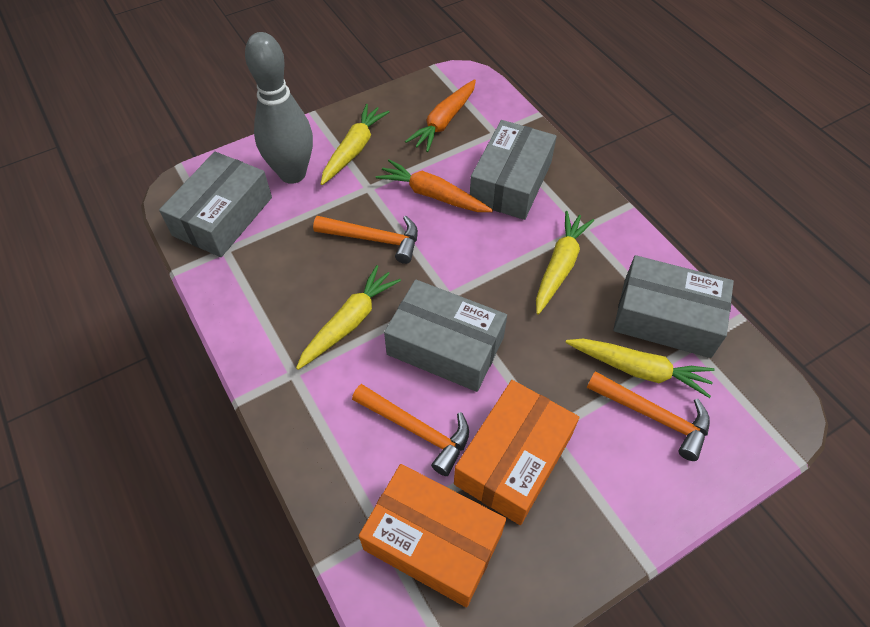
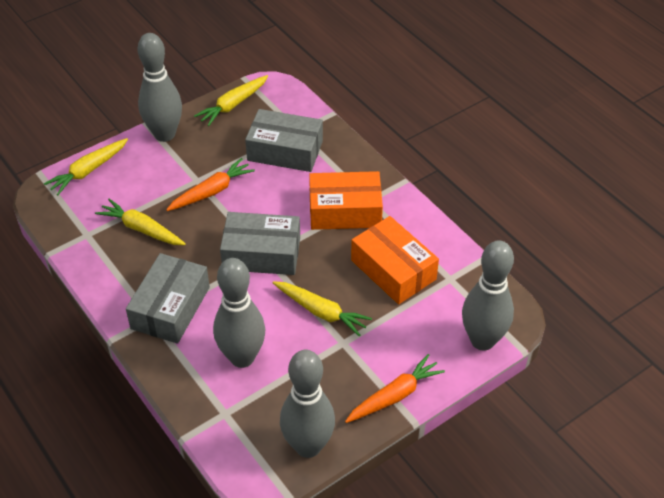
grey bowling pin: 1 -> 4
grey box: 4 -> 3
orange hammer: 3 -> 0

